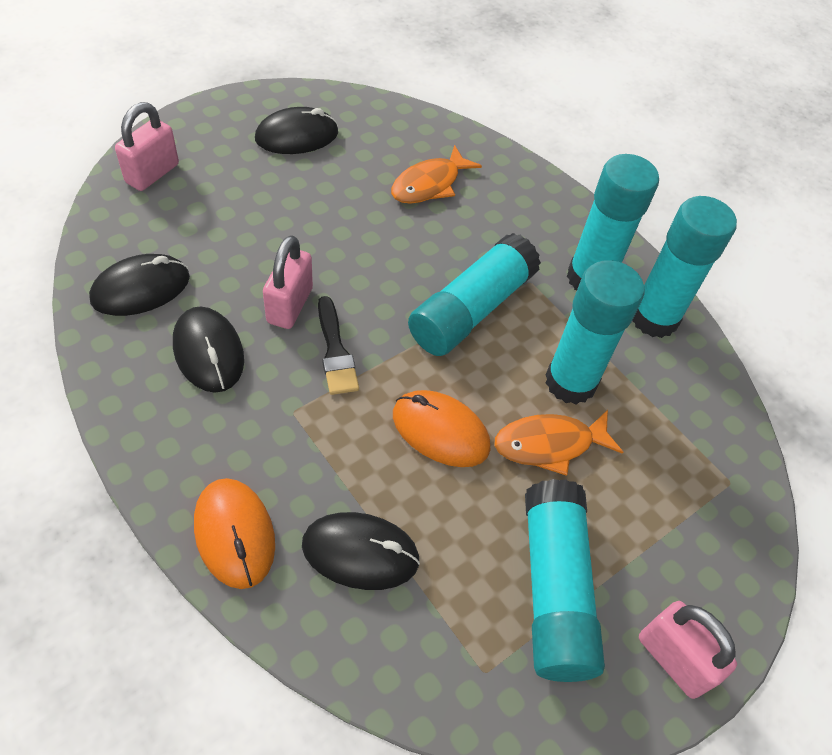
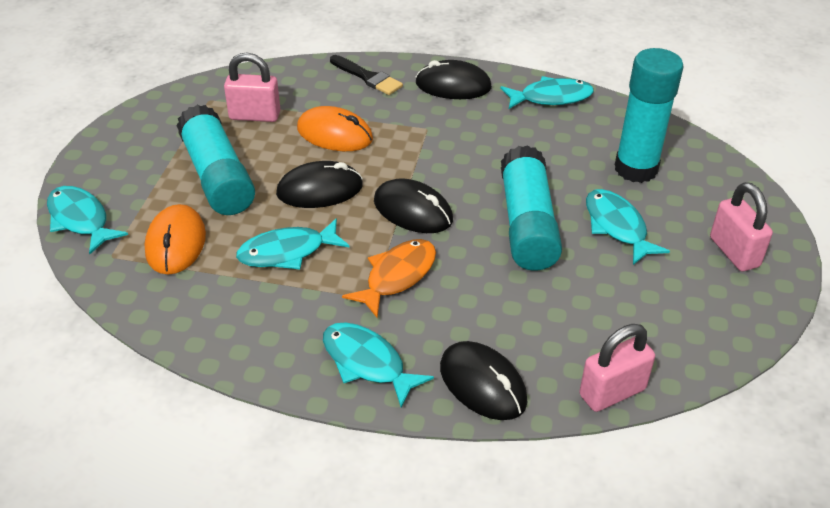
orange fish: 2 -> 1
turquoise fish: 0 -> 5
turquoise glue stick: 5 -> 3

